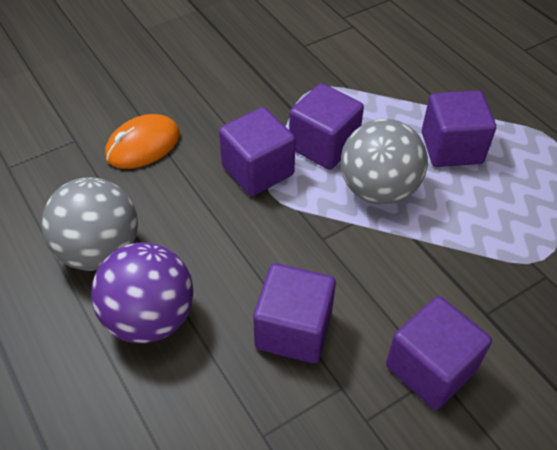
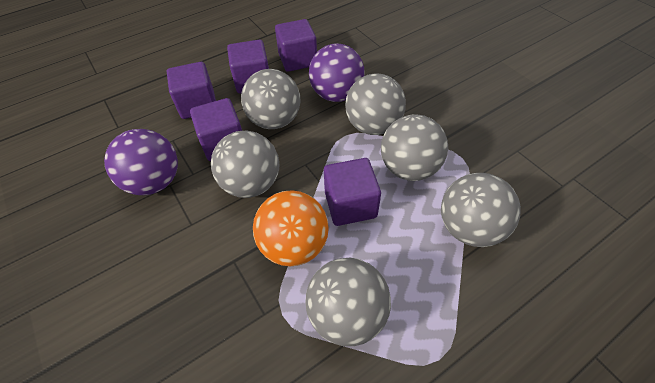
grey ball: 2 -> 6
orange ball: 0 -> 1
orange mouse: 1 -> 0
purple ball: 1 -> 2

